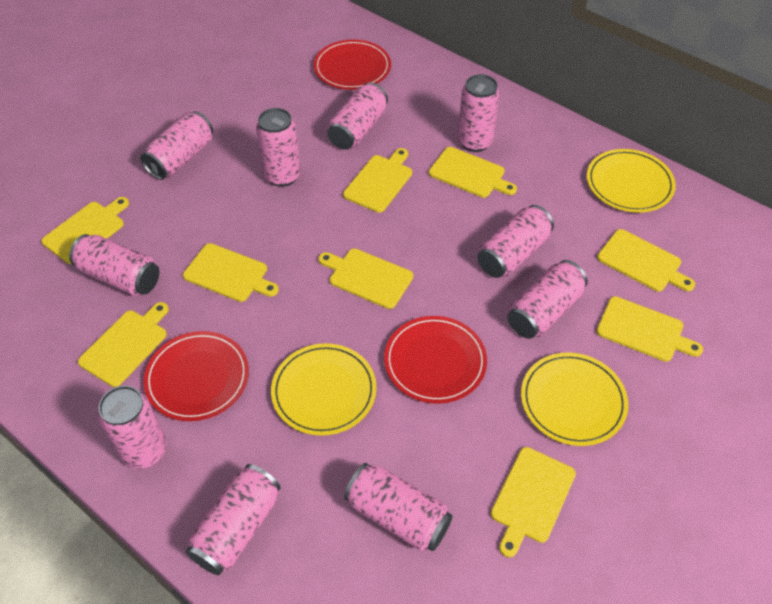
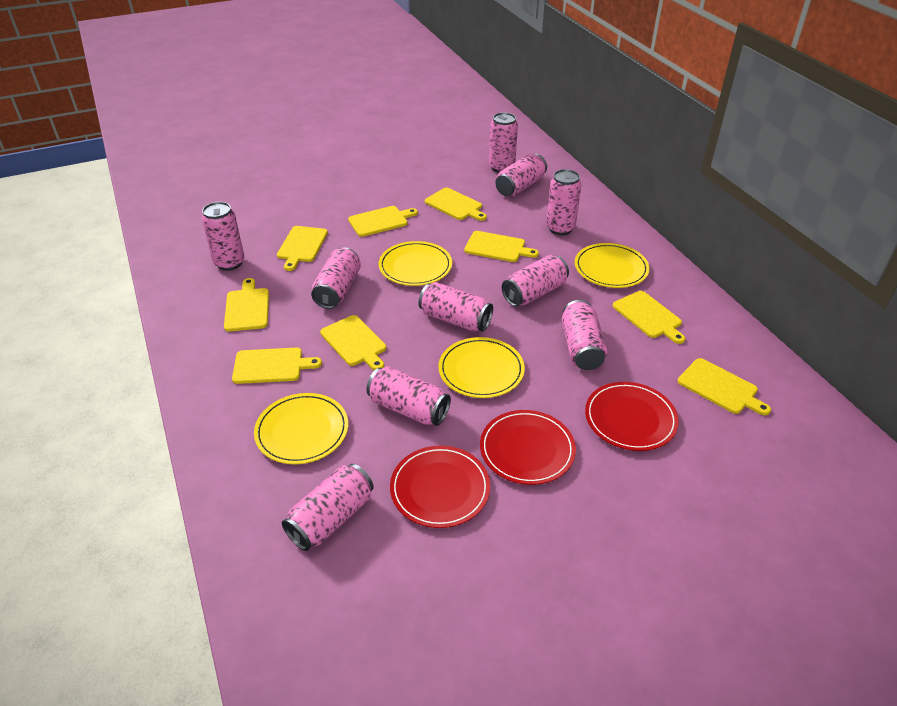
yellow plate: 3 -> 4

